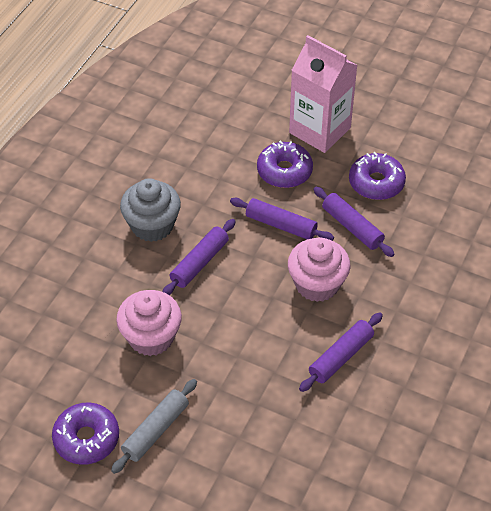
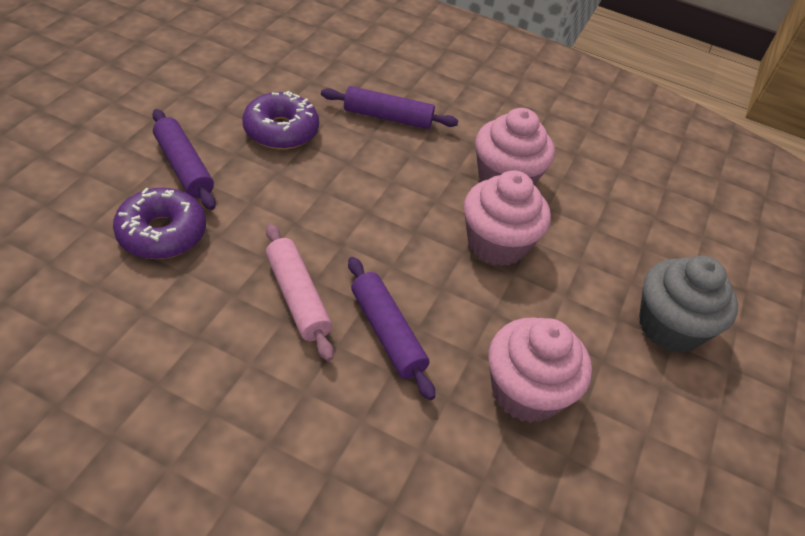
grey rolling pin: 1 -> 0
pink carton: 1 -> 0
pink cupcake: 2 -> 3
pink rolling pin: 0 -> 1
purple donut: 3 -> 2
purple rolling pin: 4 -> 3

